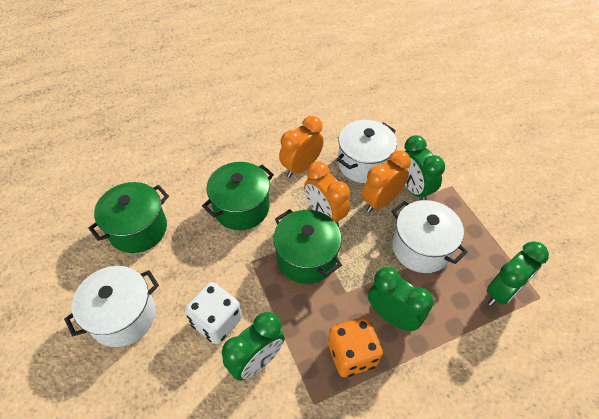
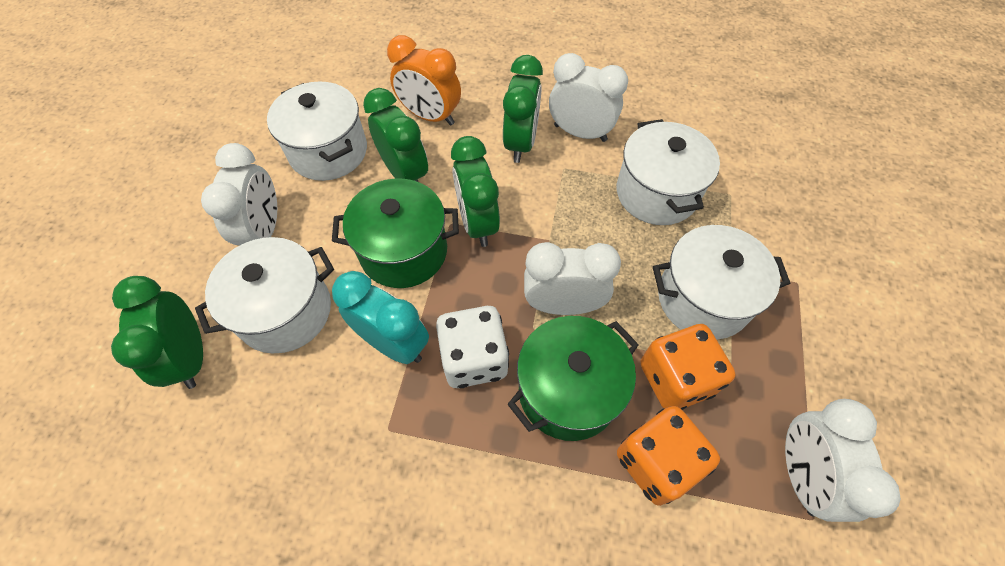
green pot: 3 -> 2
orange clock: 3 -> 1
orange dice: 1 -> 2
turquoise clock: 0 -> 1
white clock: 0 -> 4
white pot: 3 -> 4

